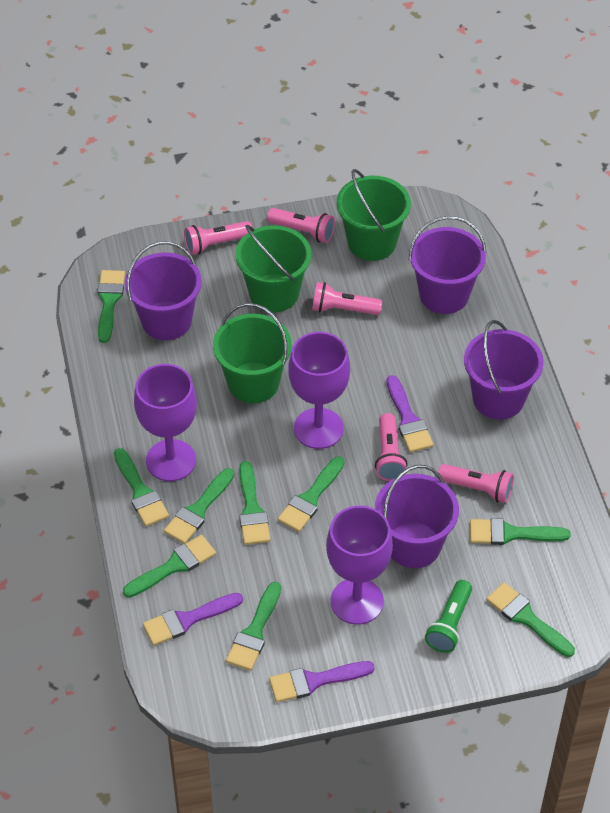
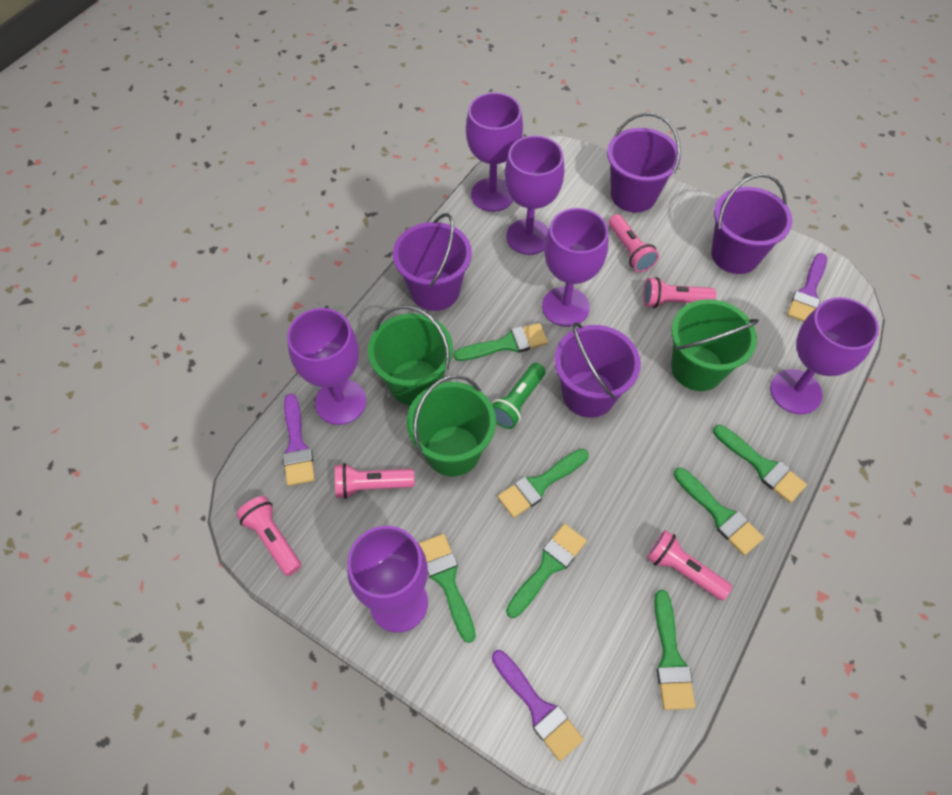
green brush: 9 -> 7
purple goblet: 3 -> 6

